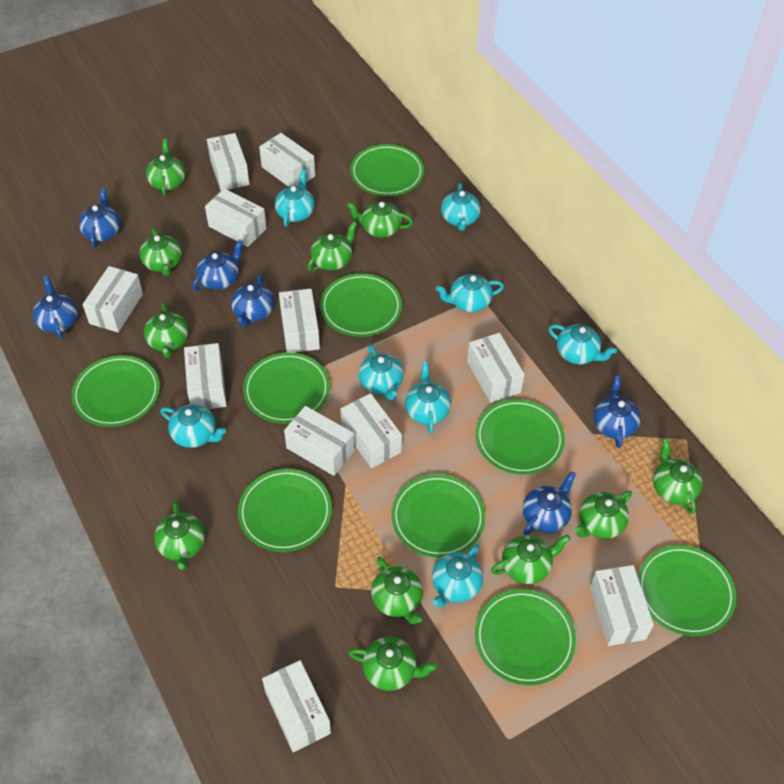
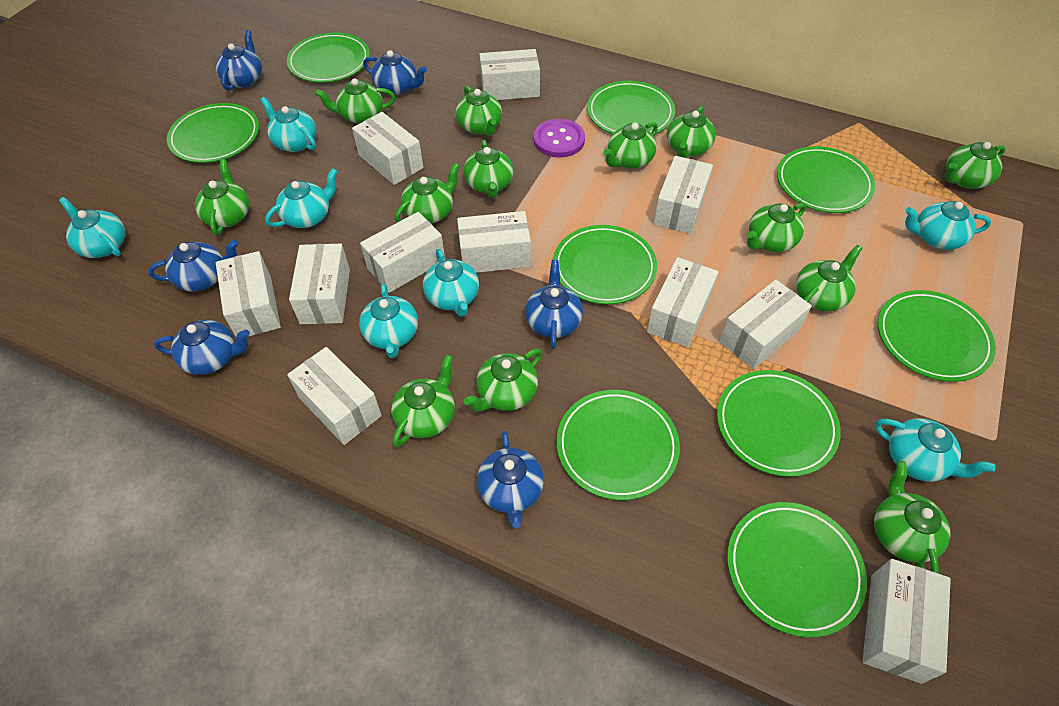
green teapot: 11 -> 13
purple button: 0 -> 1
turquoise teapot: 8 -> 7

